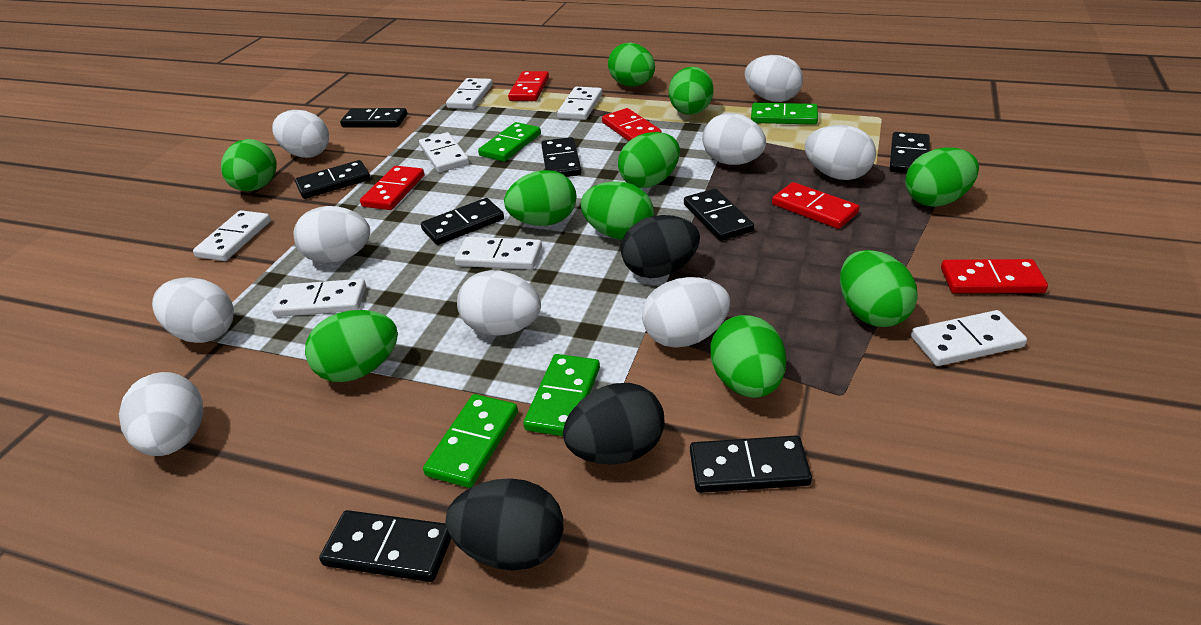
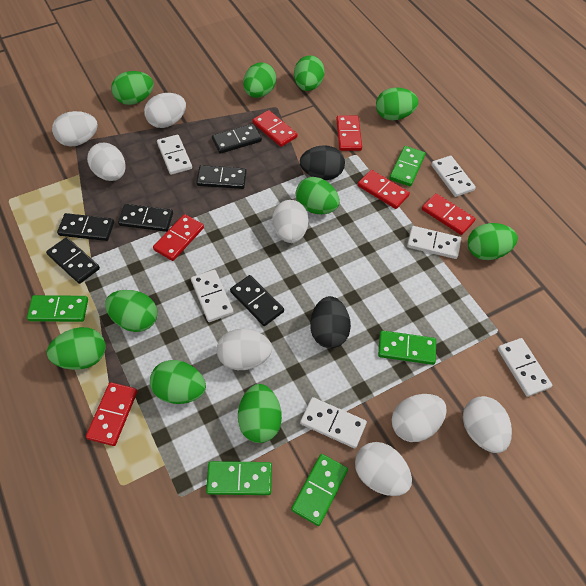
black domino: 8 -> 6
black egg: 3 -> 2
green domino: 4 -> 5
red domino: 5 -> 6
white domino: 7 -> 6
white egg: 9 -> 8

